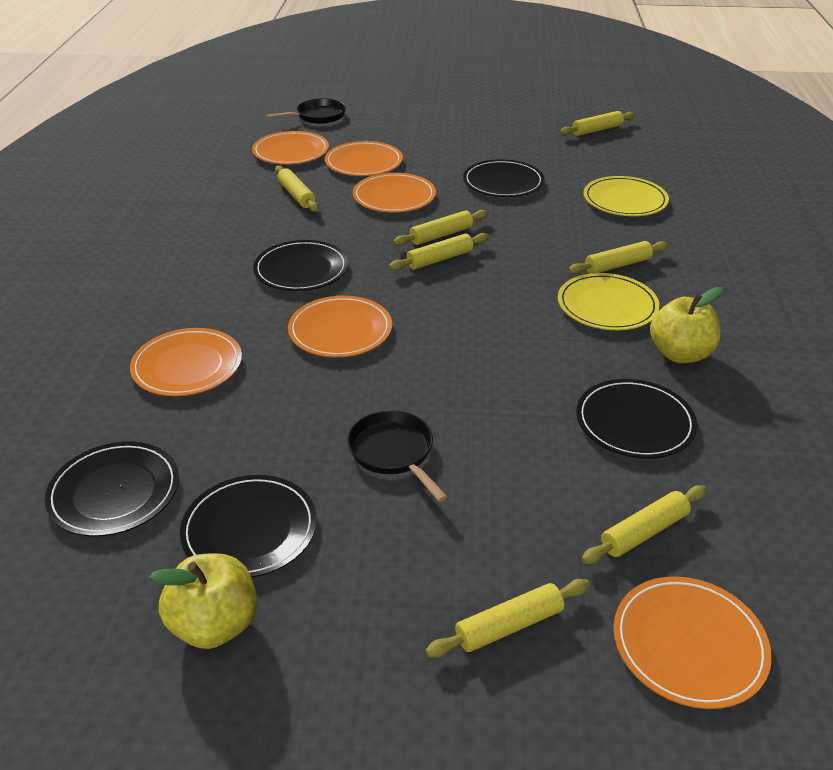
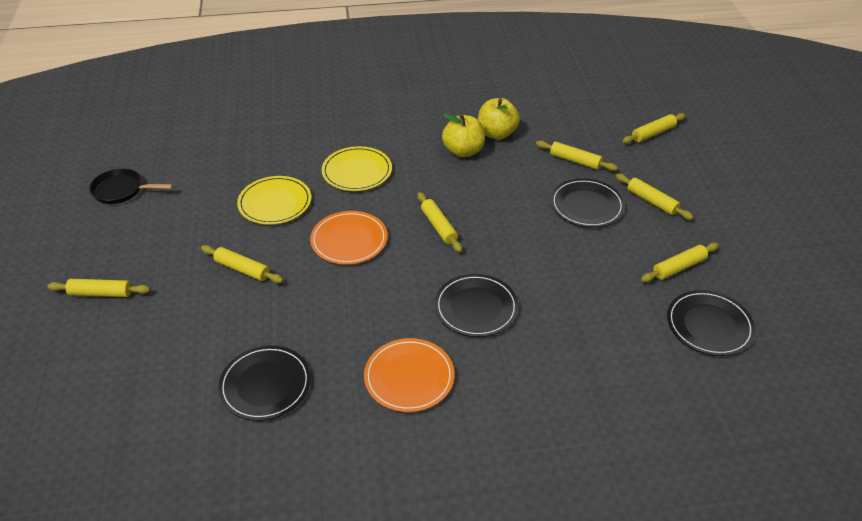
black pan: 2 -> 1
black plate: 5 -> 4
orange plate: 6 -> 2

